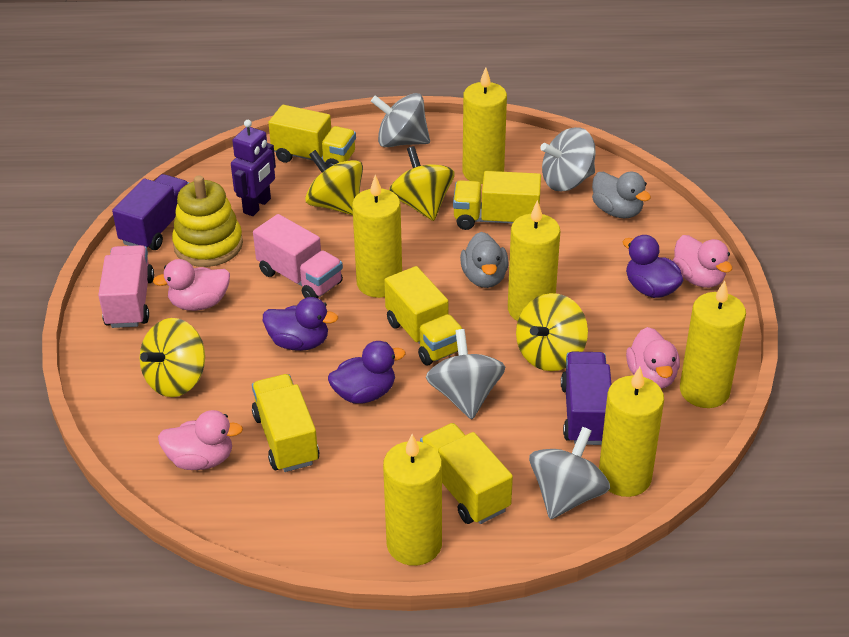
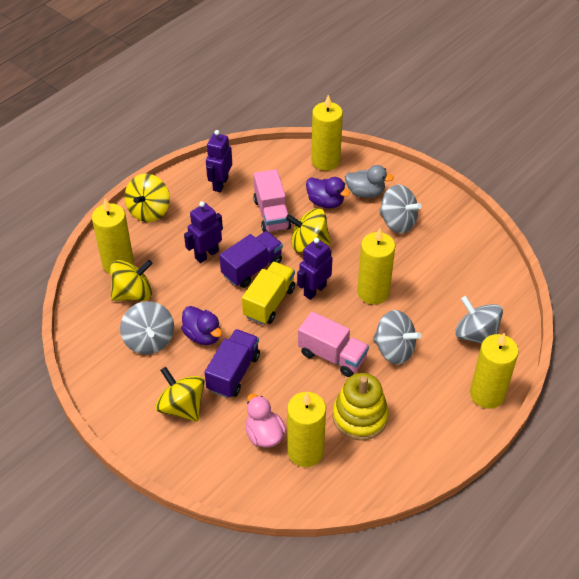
grey duck: 2 -> 1
pink duck: 4 -> 1
purple duck: 3 -> 2
purple robot: 1 -> 3
yellow candle: 6 -> 5
yellow truck: 5 -> 1

